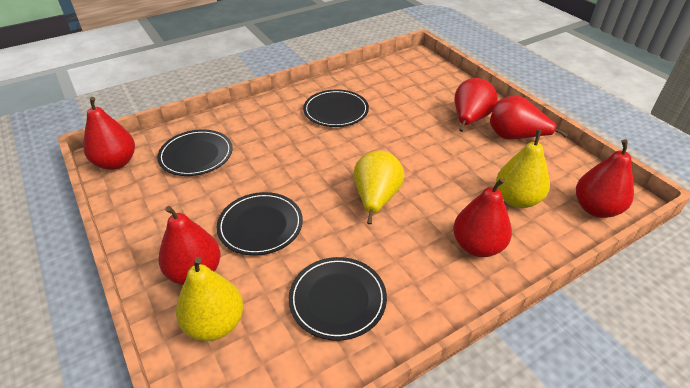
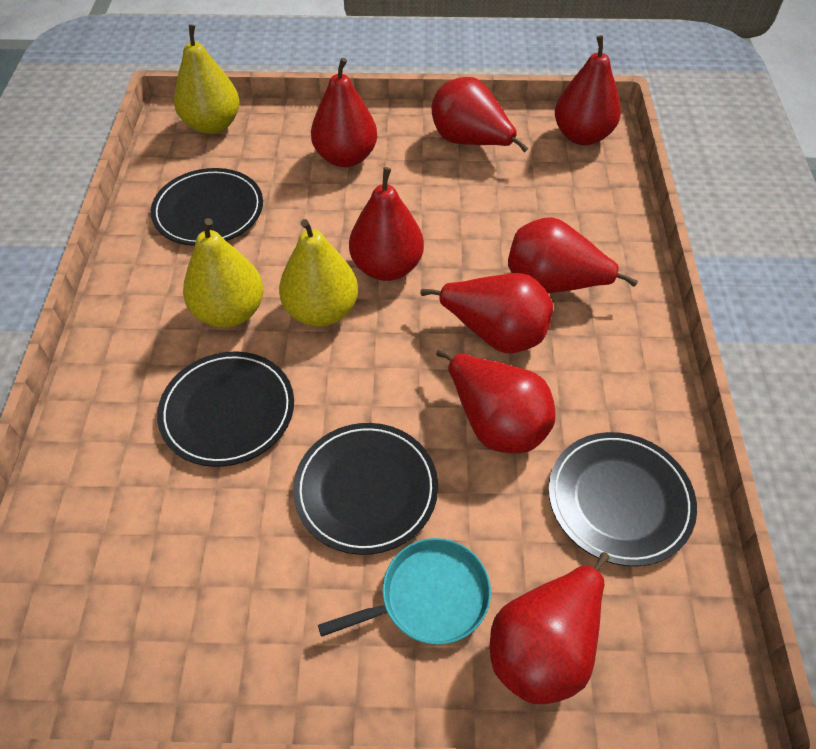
red pear: 6 -> 8
turquoise pan: 0 -> 1

